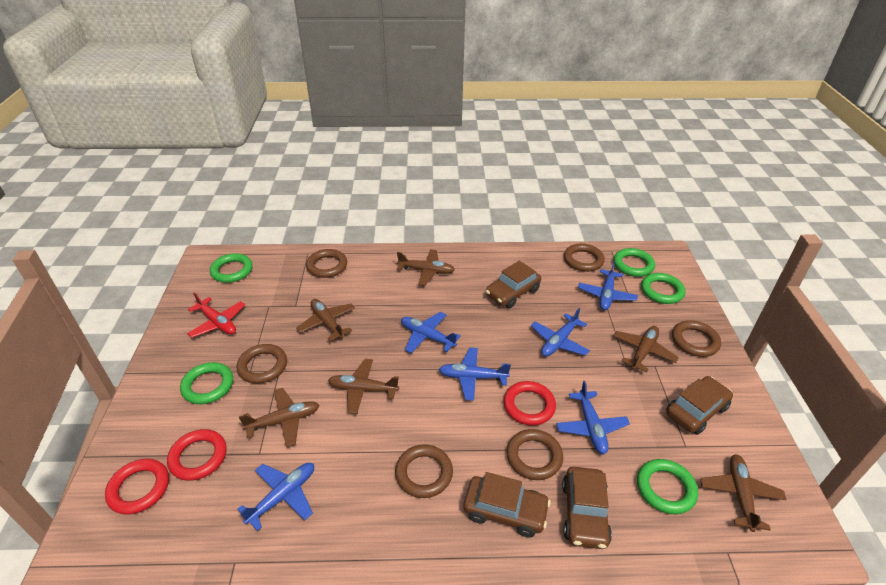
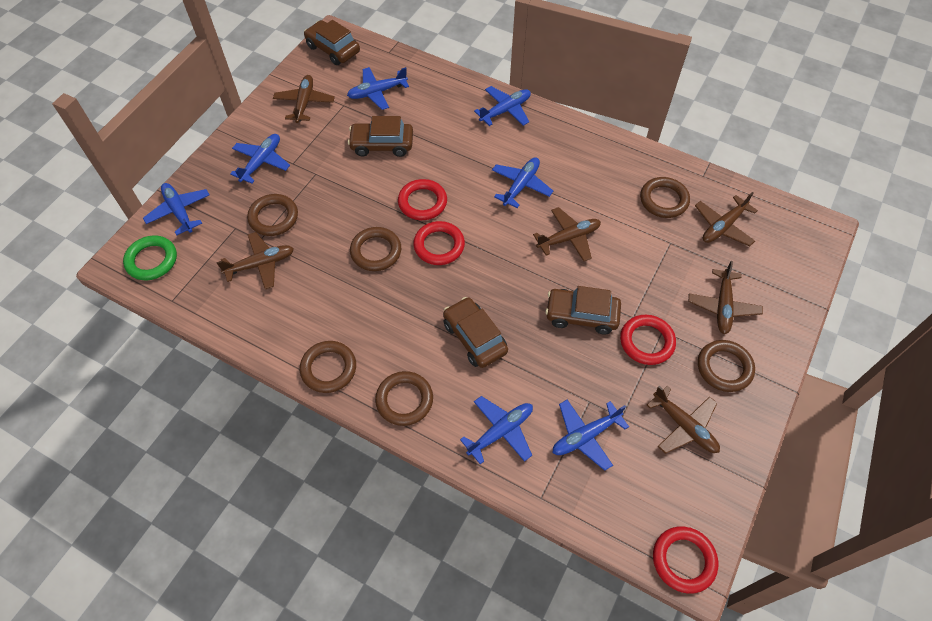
blue plane: 6 -> 7
green ring: 5 -> 1
red plane: 1 -> 0
red ring: 3 -> 4

